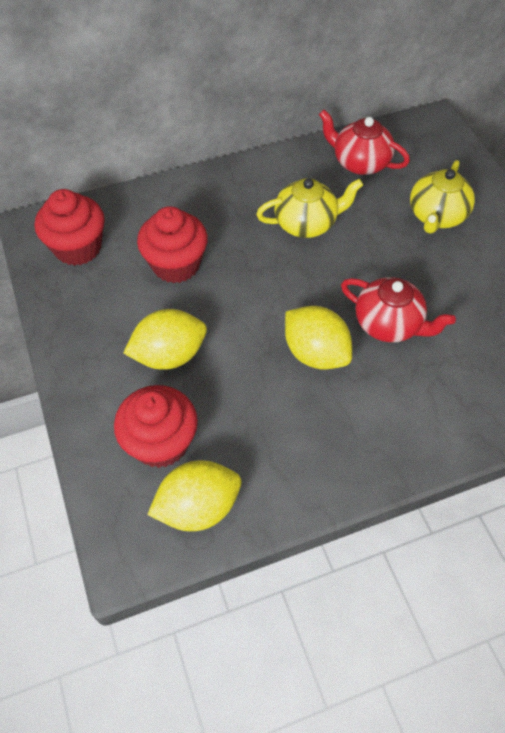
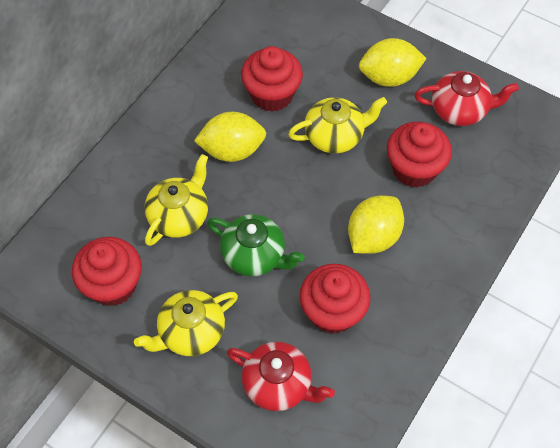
green teapot: 0 -> 1
red cupcake: 3 -> 4
yellow teapot: 2 -> 3

